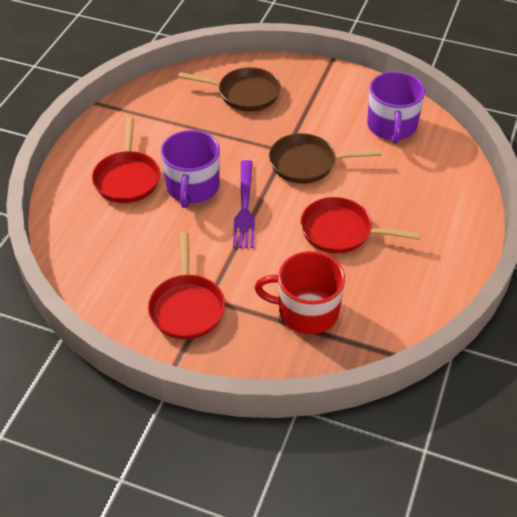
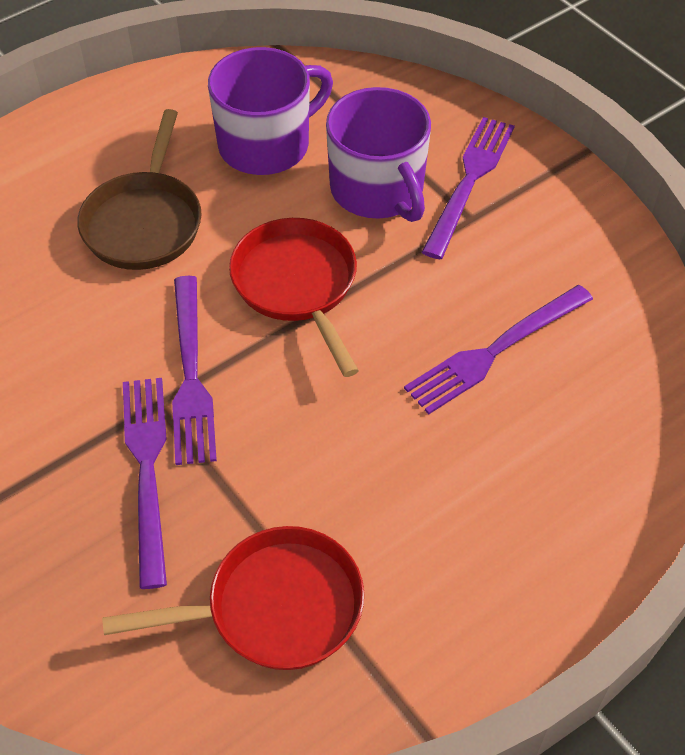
brown pan: 2 -> 1
purple fork: 1 -> 4
red mug: 1 -> 0
red pan: 3 -> 2

